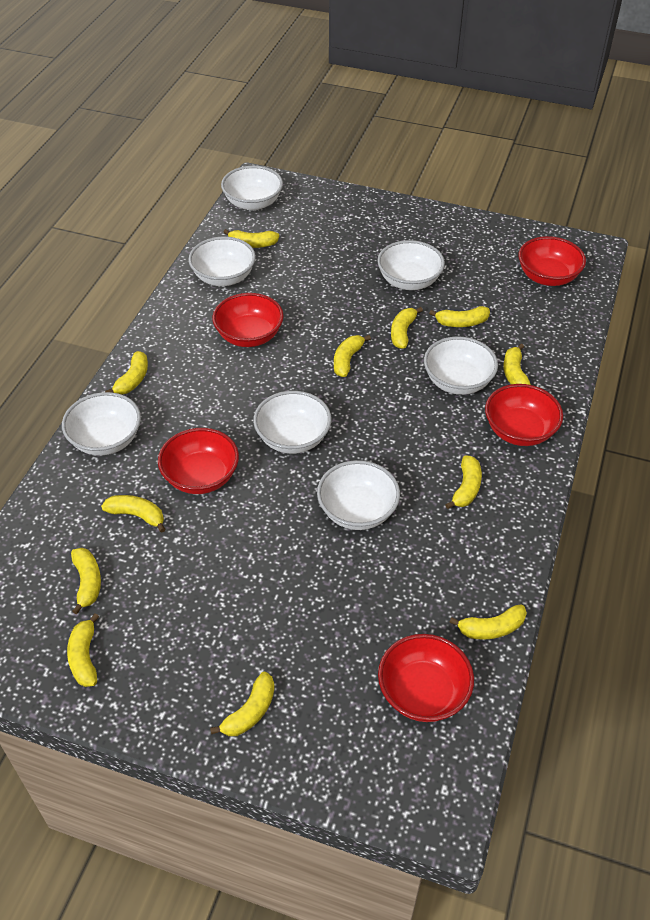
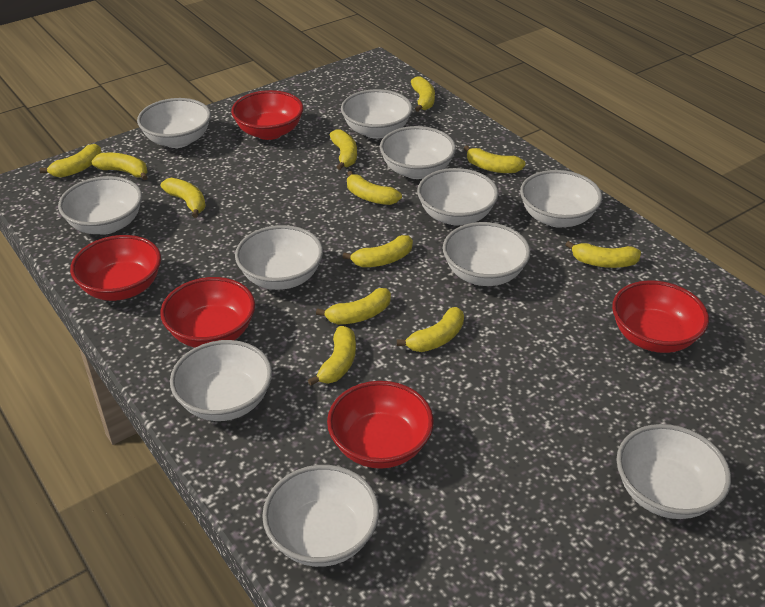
white bowl: 7 -> 11

